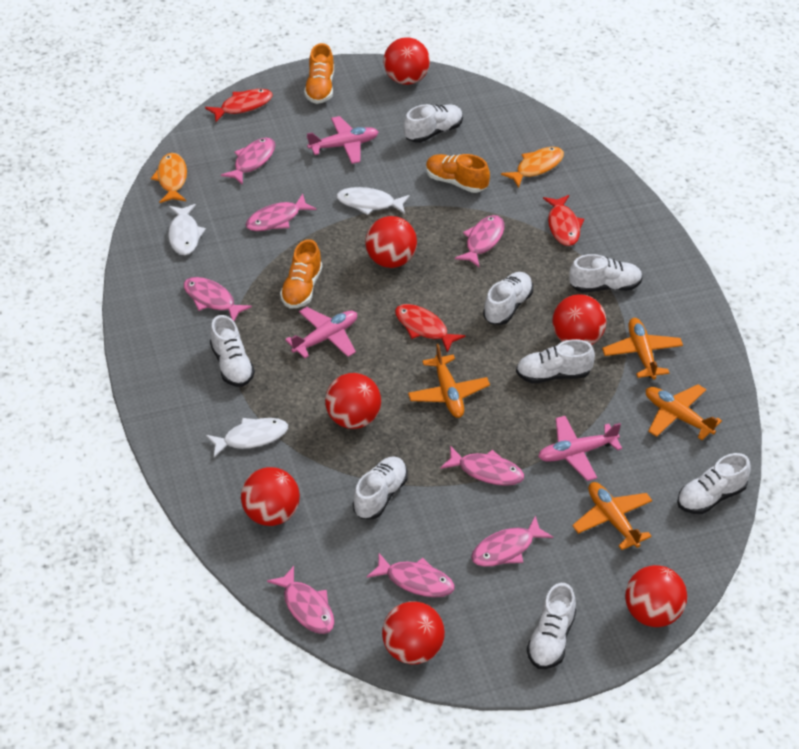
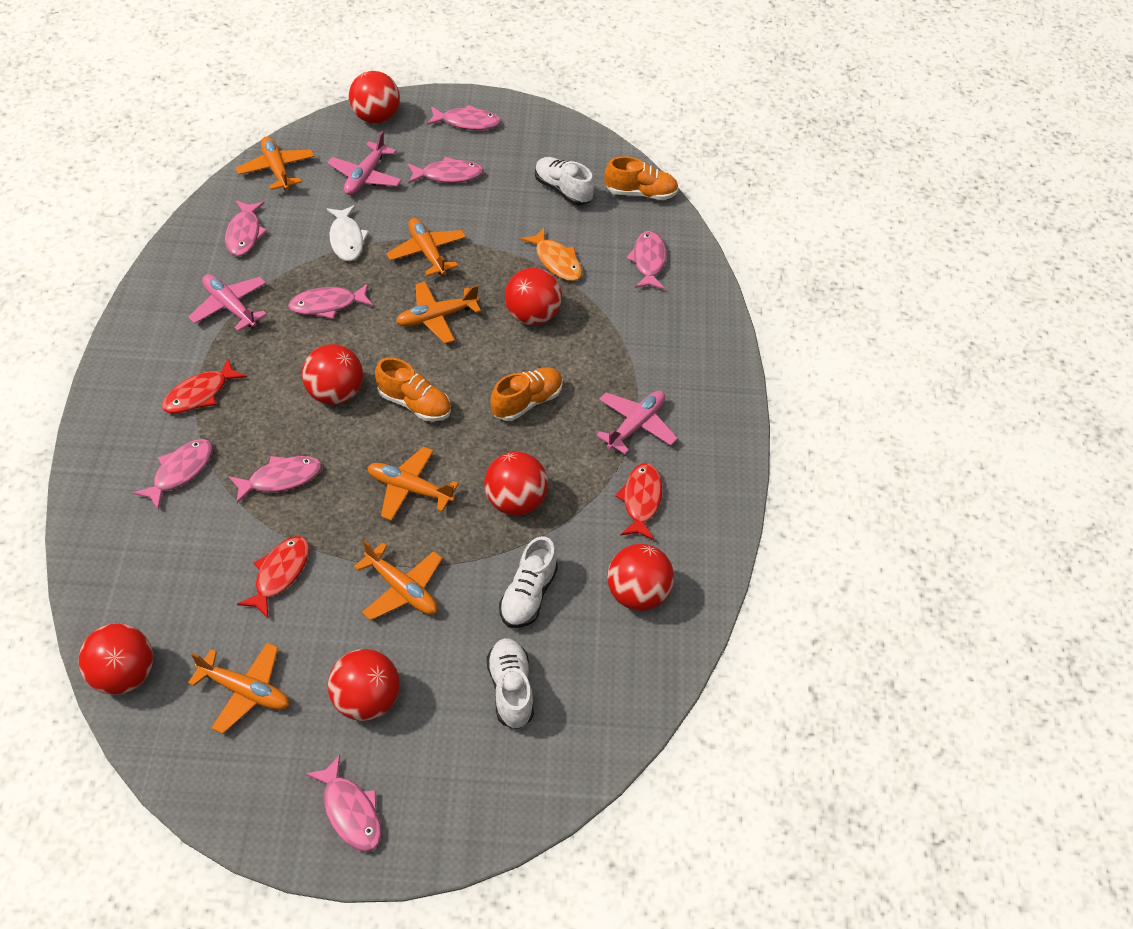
orange fish: 2 -> 1
orange plane: 4 -> 6
white fish: 3 -> 1
white shoe: 8 -> 3

